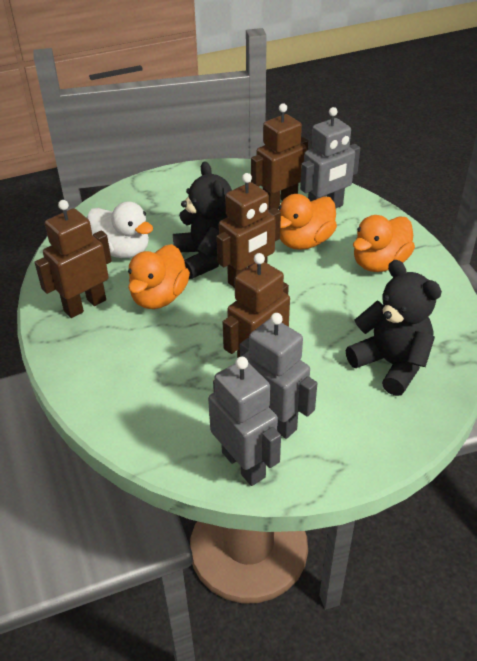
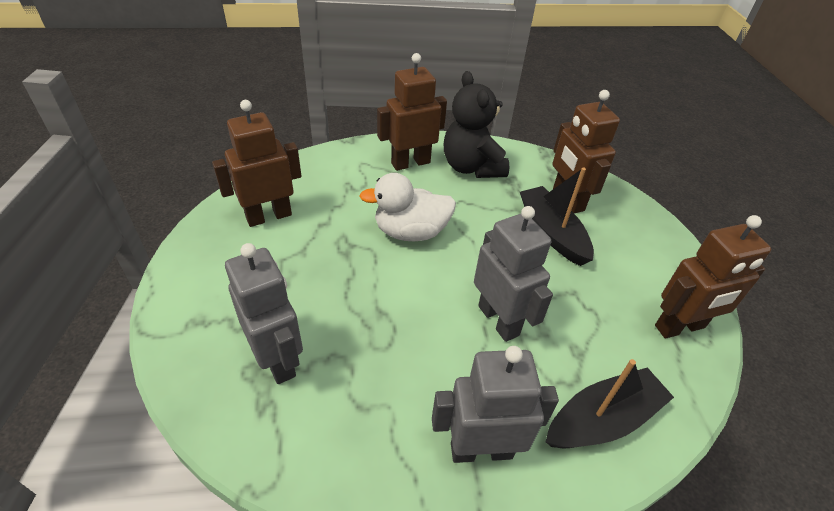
black boat: 0 -> 2
black teddy bear: 2 -> 1
orange duck: 3 -> 0

